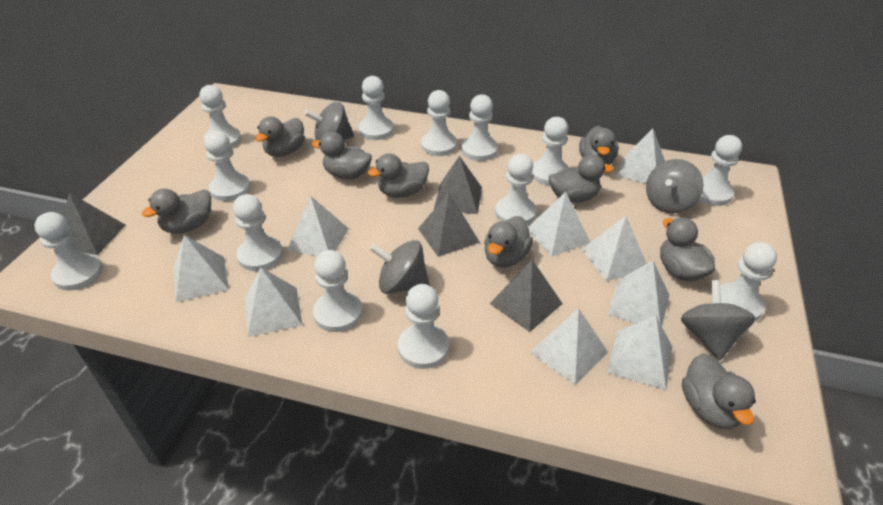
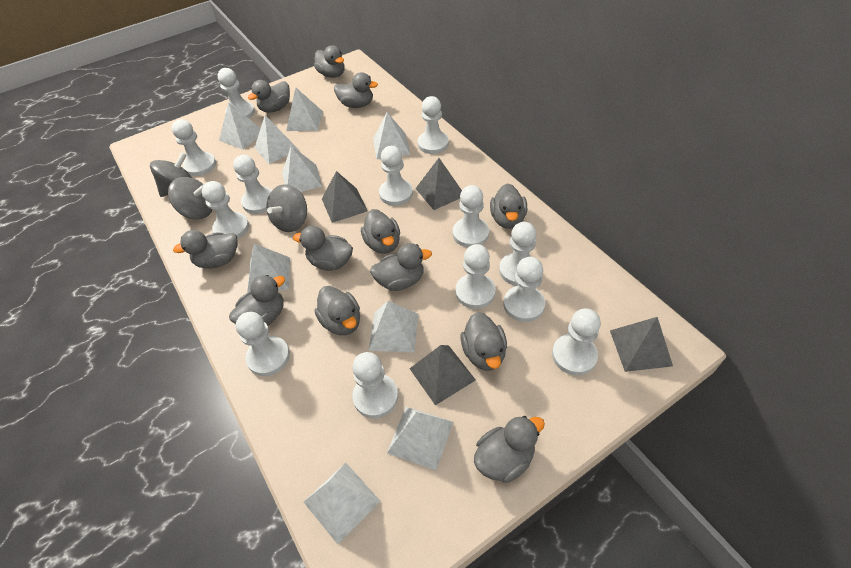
grey duck: 9 -> 12
grey spinning top: 4 -> 3

